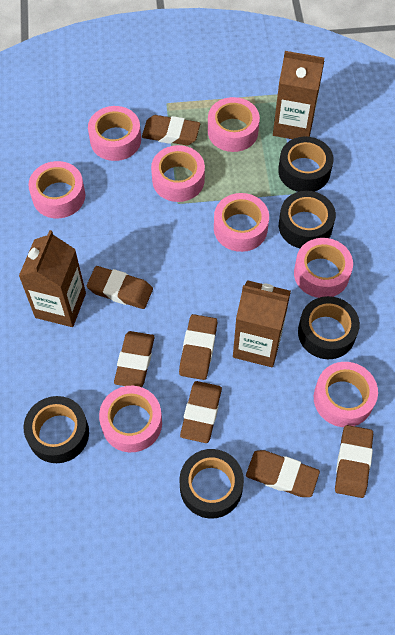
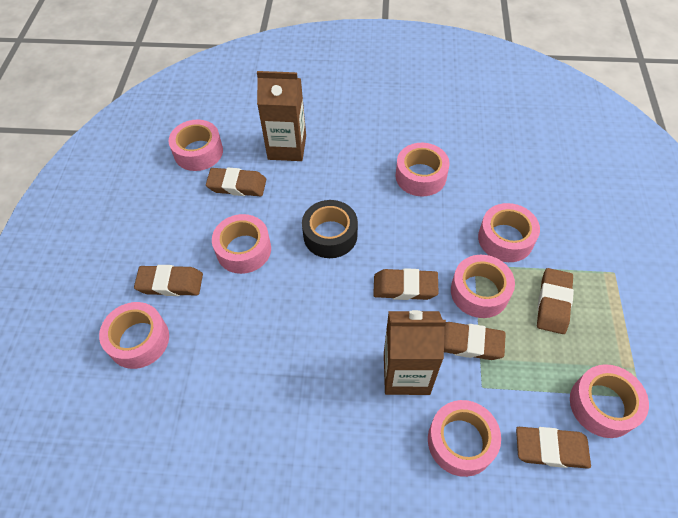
black tape: 5 -> 1
brown carton: 3 -> 2
brown eraser: 7 -> 6

